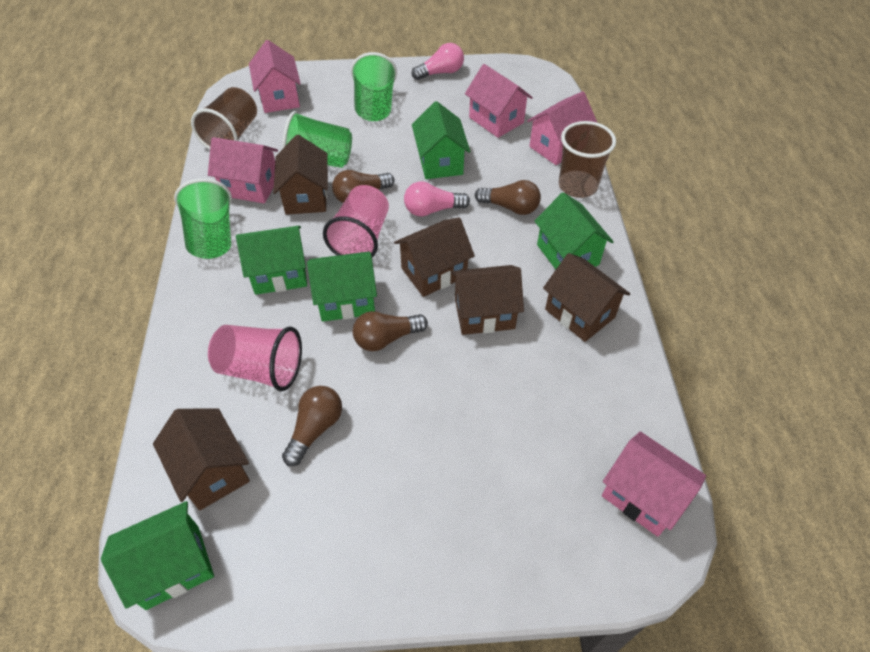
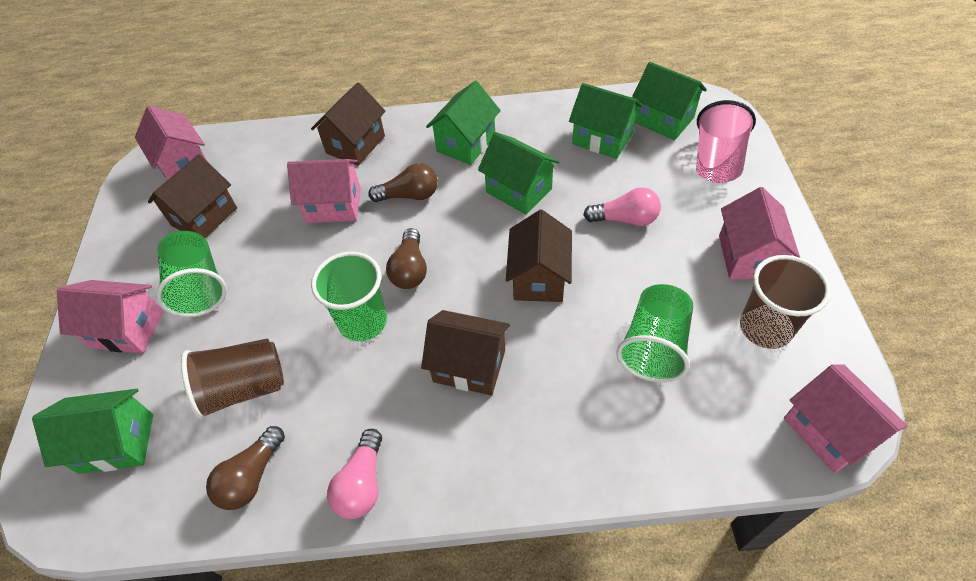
brown house: 5 -> 4
brown light bulb: 4 -> 3
pink cup: 2 -> 1

